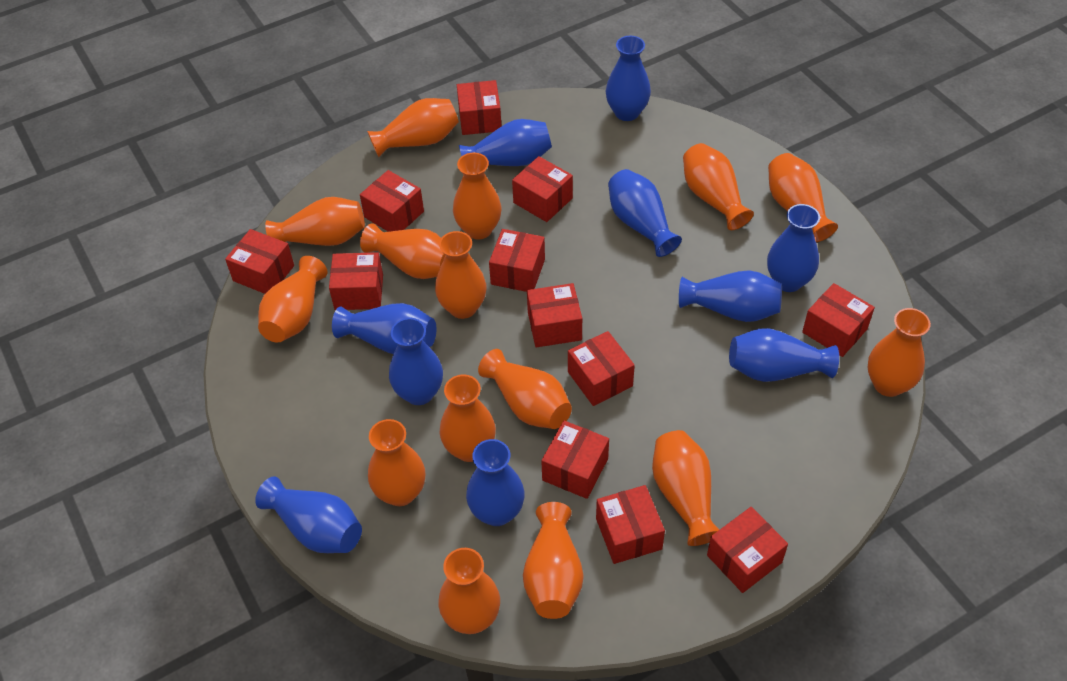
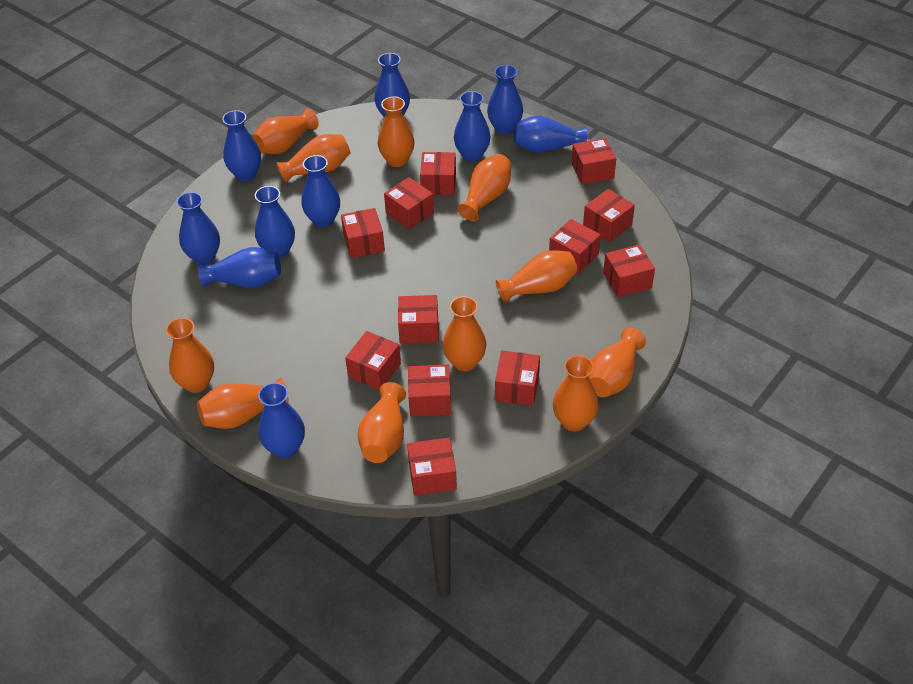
orange vase: 15 -> 11

